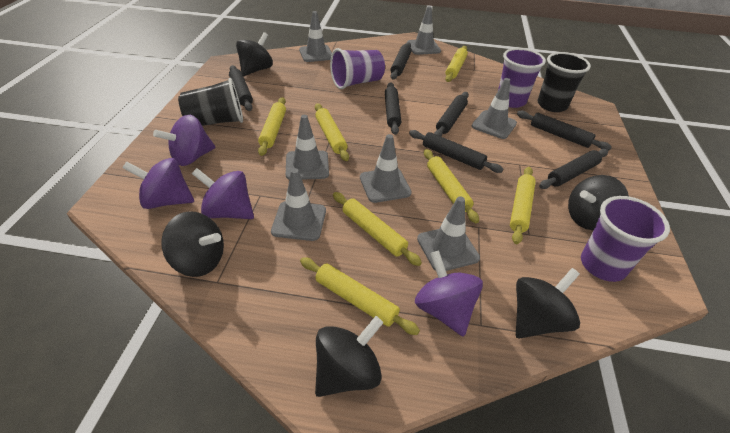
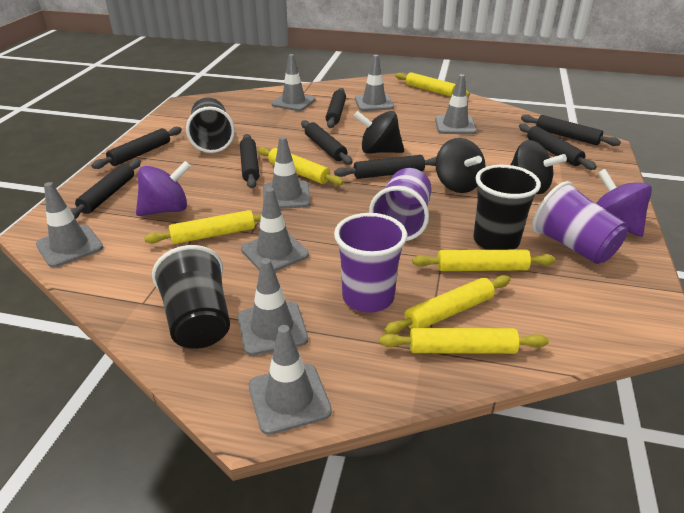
black cup: 2 -> 3
black rolling pin: 7 -> 8
black spinning top: 5 -> 3
grey traffic cone: 7 -> 8
purple spinning top: 4 -> 2
yellow rolling pin: 7 -> 6

